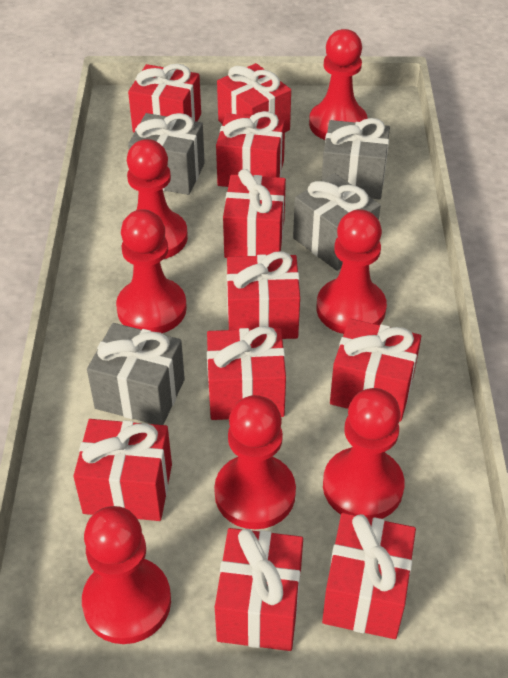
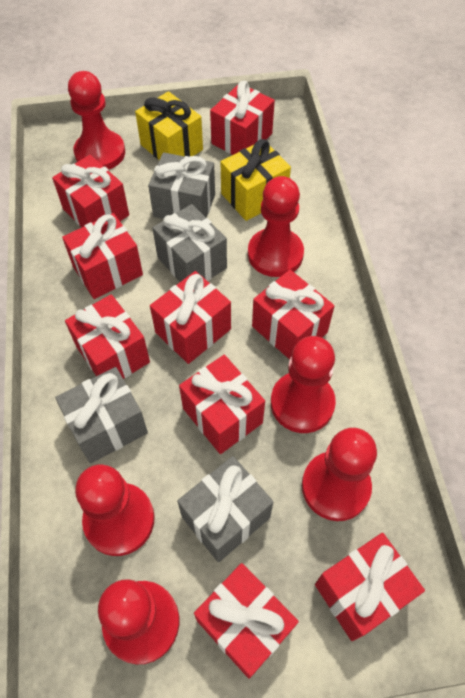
red gift: 10 -> 9
red pawn: 7 -> 6
yellow gift: 0 -> 2

